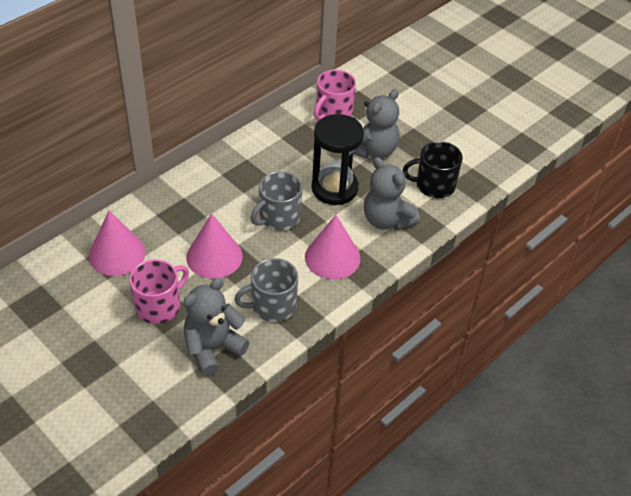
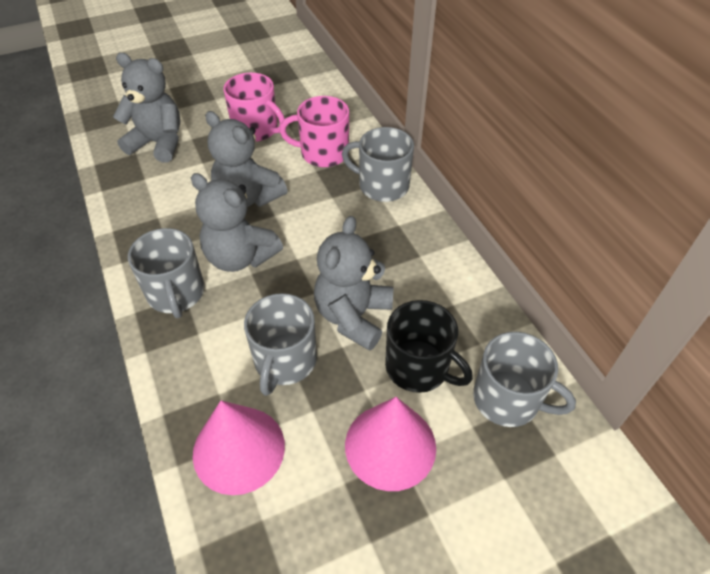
black hourglass: 1 -> 0
grey mug: 2 -> 4
grey teddy bear: 3 -> 4
pink cone: 3 -> 2

